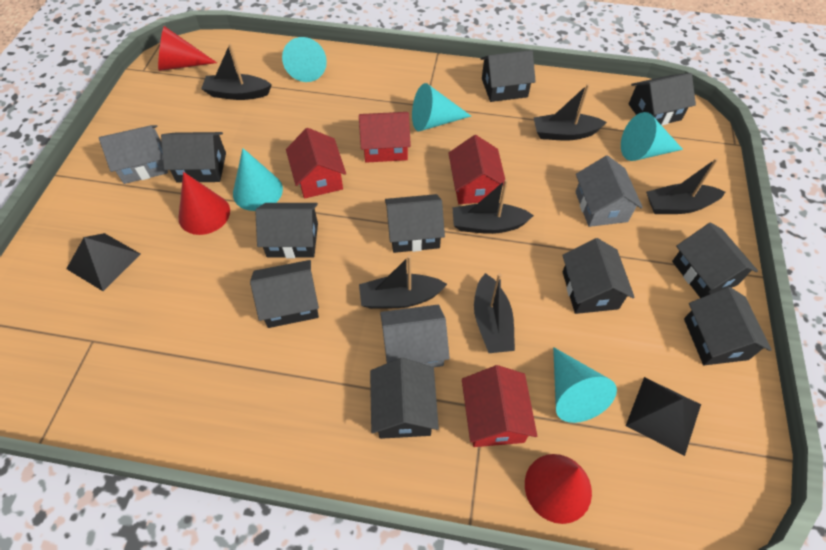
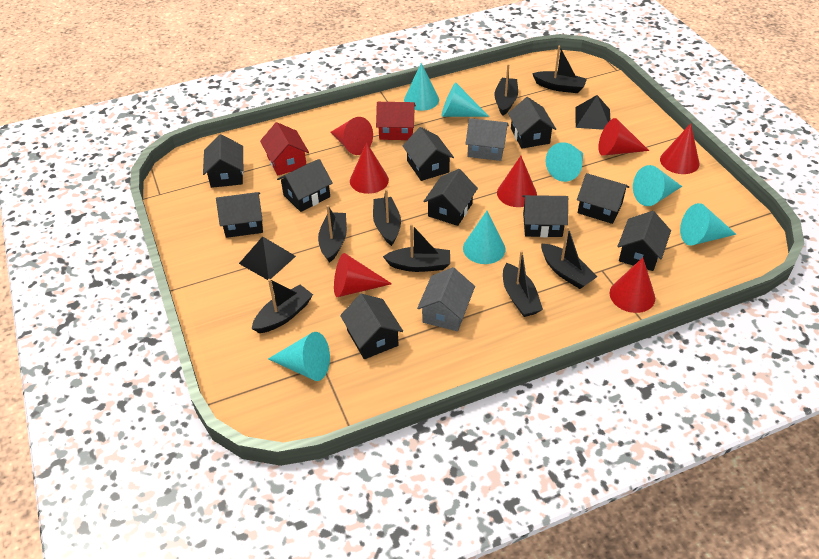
black boat: 6 -> 8
grey house: 3 -> 2
red cone: 3 -> 7
red house: 4 -> 2
turquoise cone: 5 -> 7

